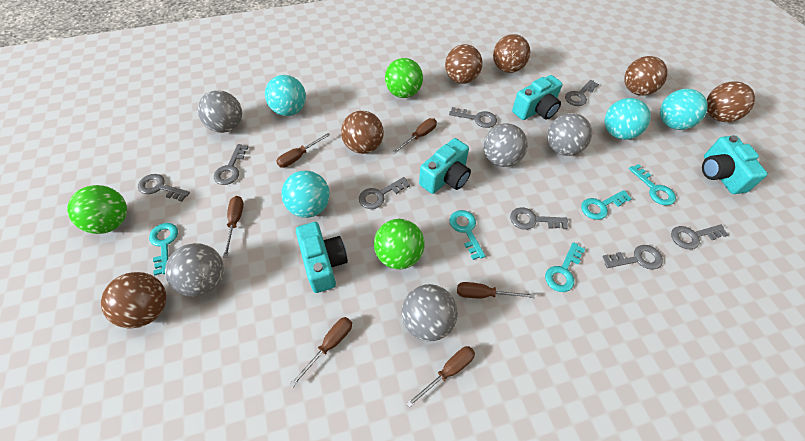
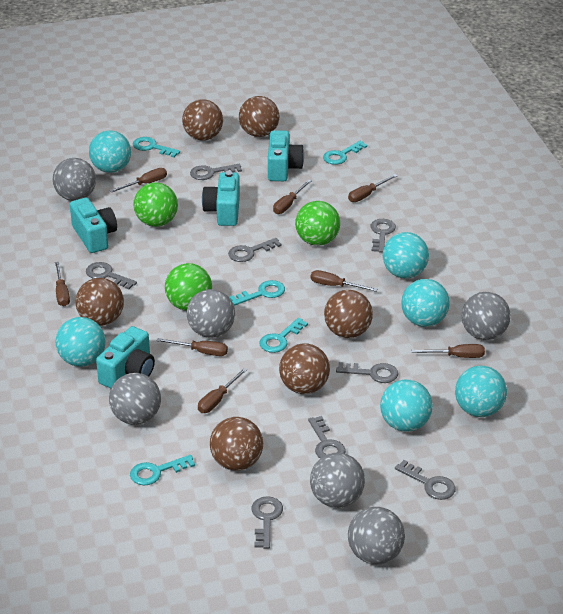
brown screwdriver: 6 -> 8
grey ball: 5 -> 6
turquoise ball: 4 -> 6

